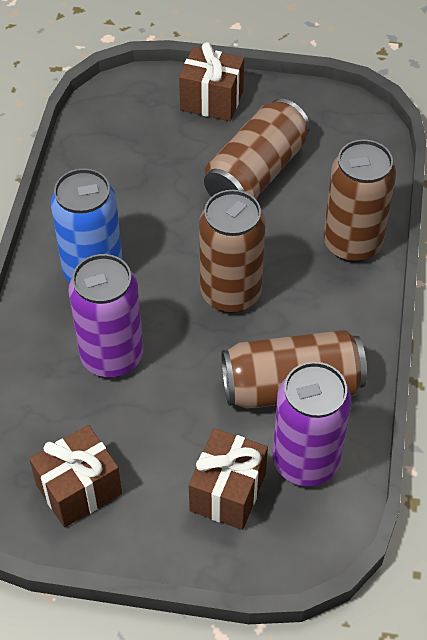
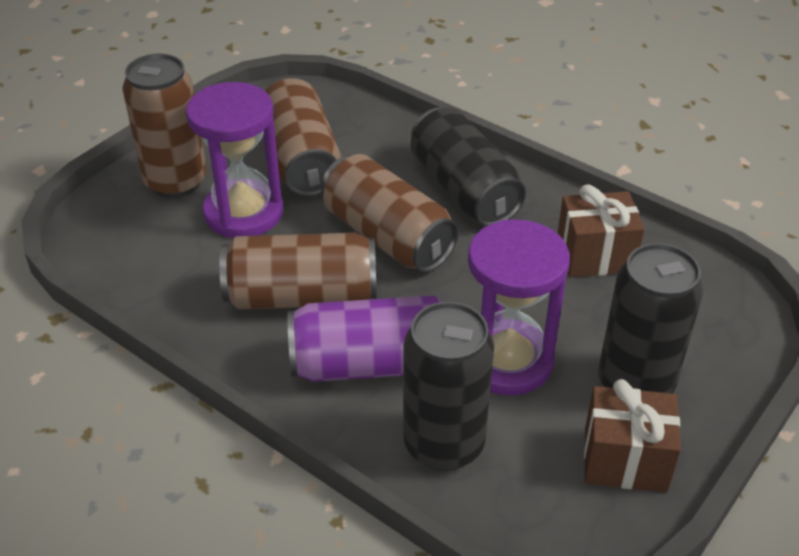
black can: 0 -> 3
blue can: 1 -> 0
brown gift: 3 -> 2
purple can: 2 -> 1
purple hourglass: 0 -> 2

